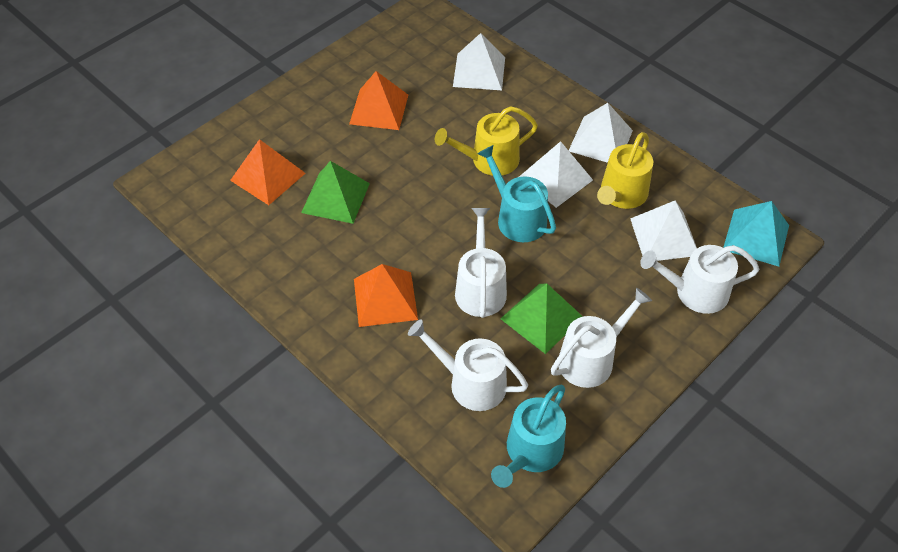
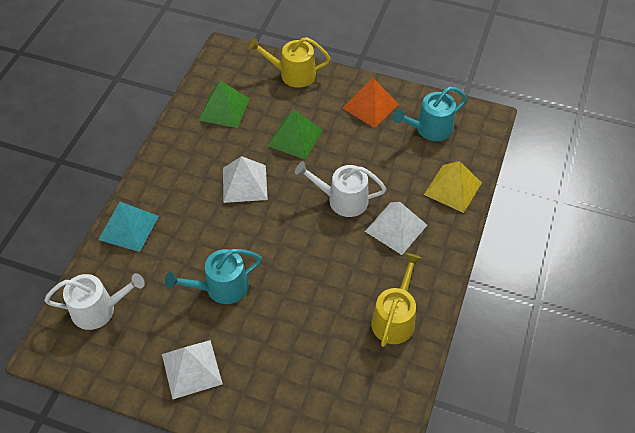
orange pyramid: 3 -> 1
white pyramid: 4 -> 3
white watering can: 4 -> 2
yellow pyramid: 0 -> 1

